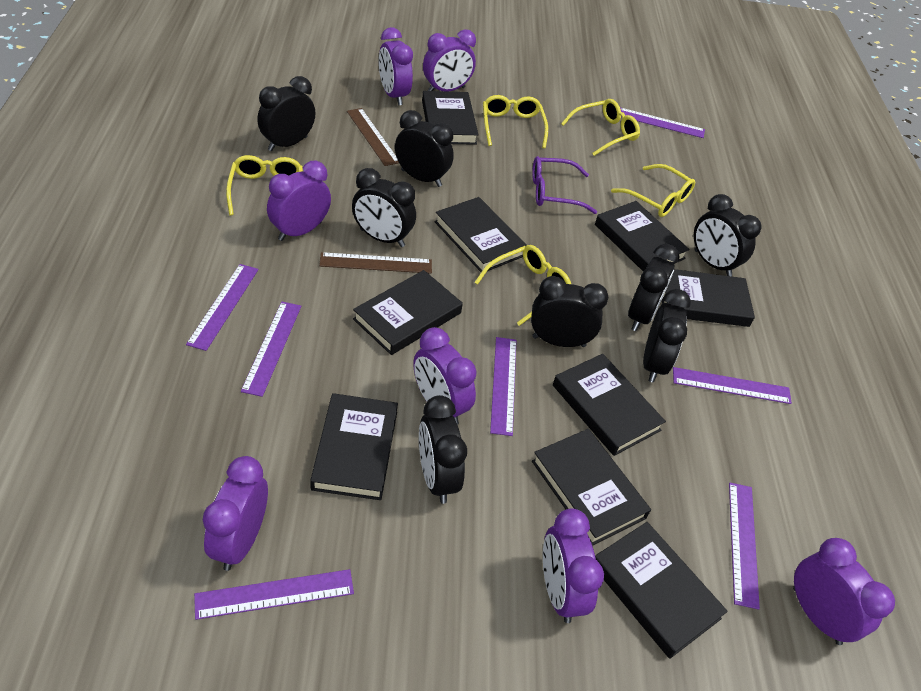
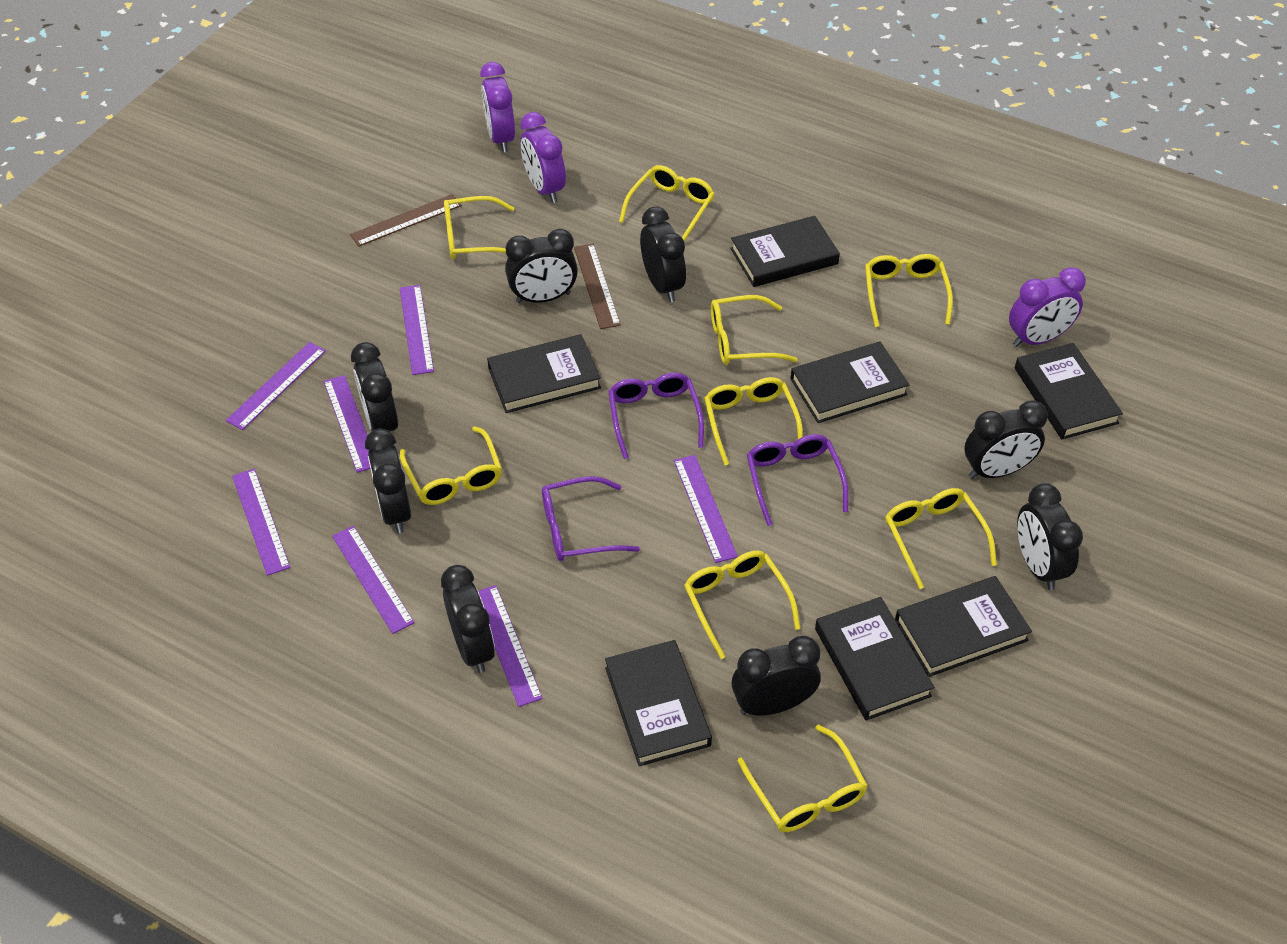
black book: 9 -> 7
purple clock: 7 -> 3
purple glasses: 1 -> 3
yellow glasses: 5 -> 9

